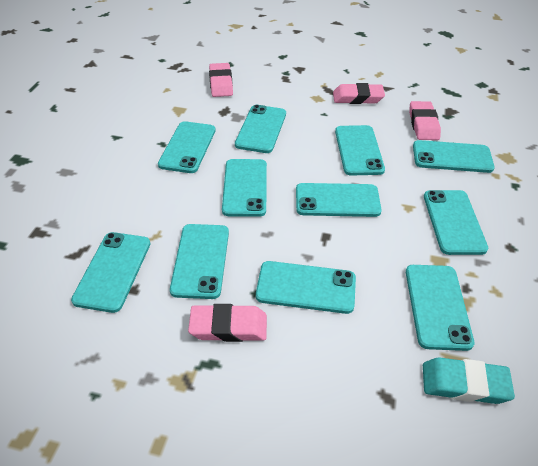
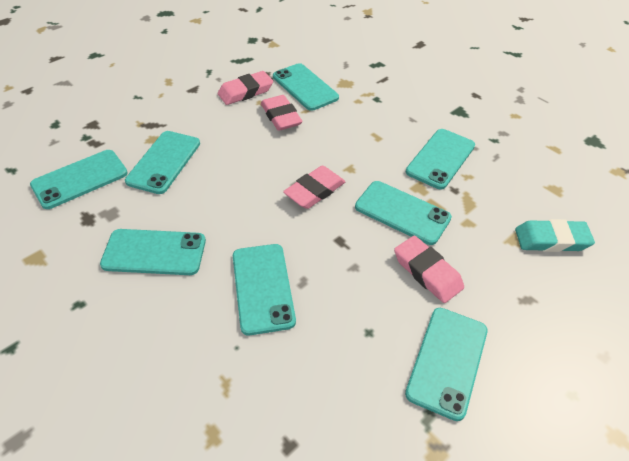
turquoise phone: 11 -> 8

